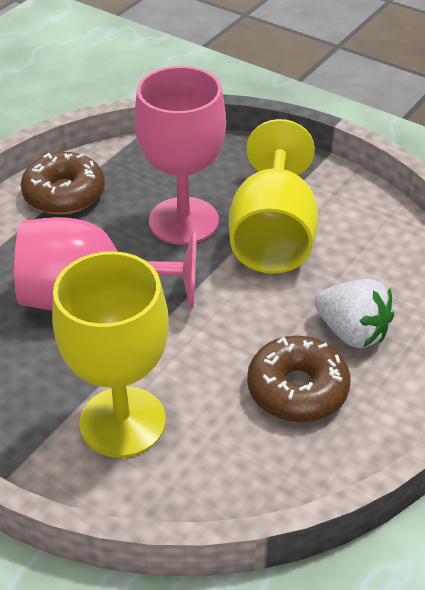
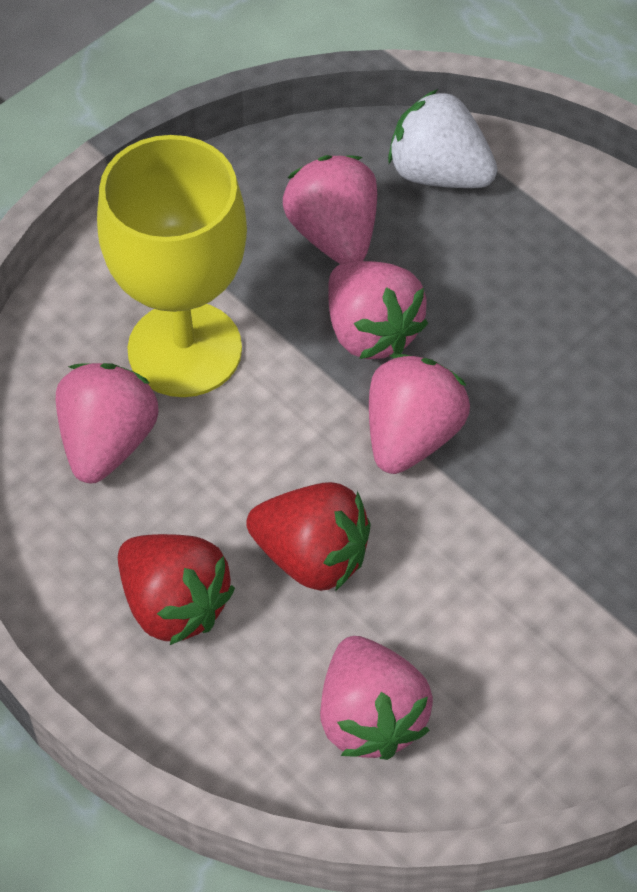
brown donut: 2 -> 0
pink goblet: 2 -> 0
pink strawberry: 0 -> 5
red strawberry: 0 -> 2
yellow goblet: 2 -> 1

